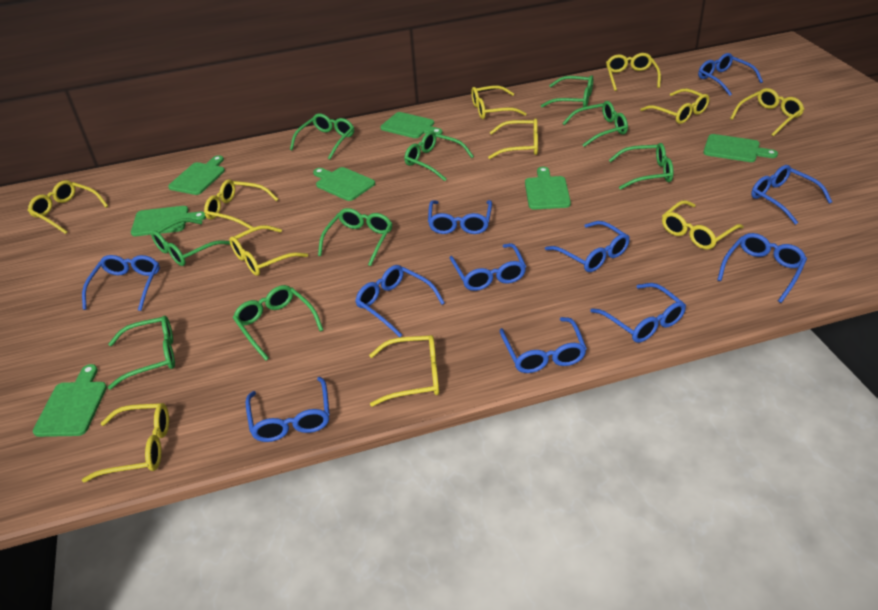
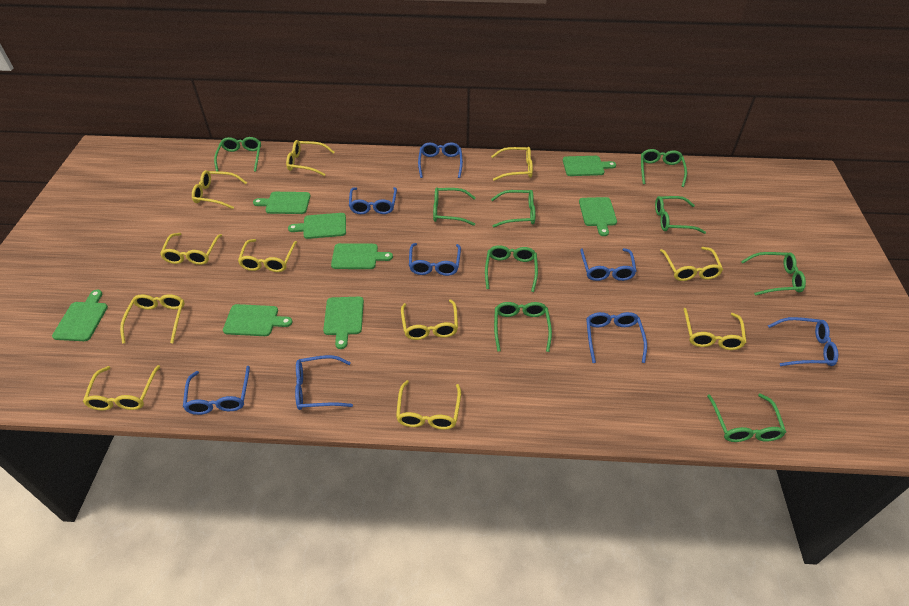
blue glasses: 11 -> 8
green cutting board: 7 -> 8

